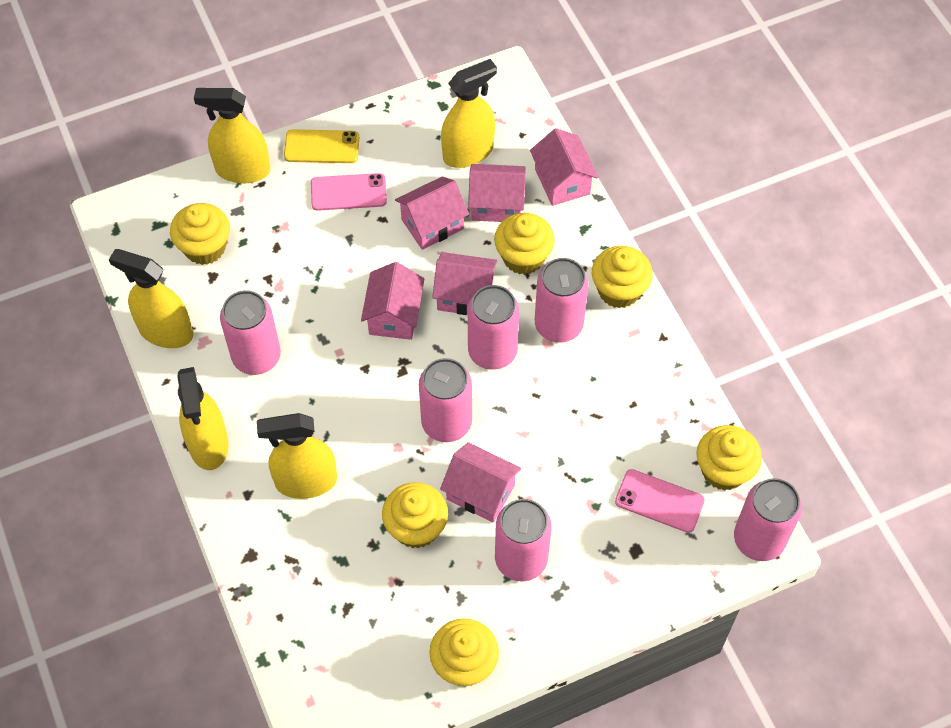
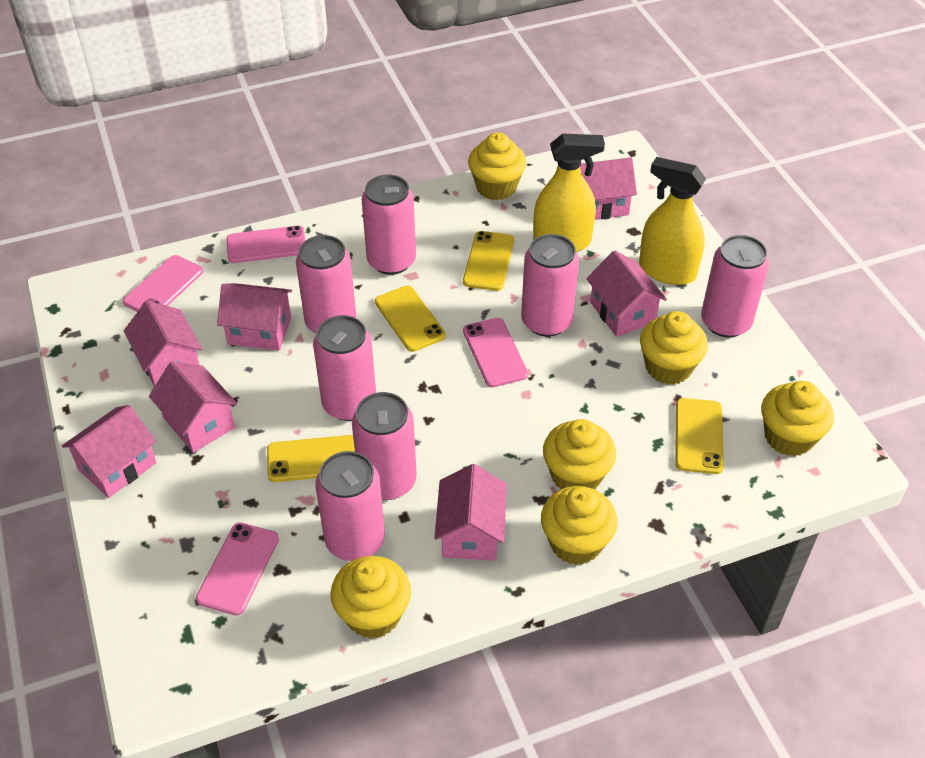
pink can: 6 -> 7
pink house: 6 -> 7
pink phone: 2 -> 4
yellow phone: 1 -> 4
yellow spray bottle: 5 -> 2

